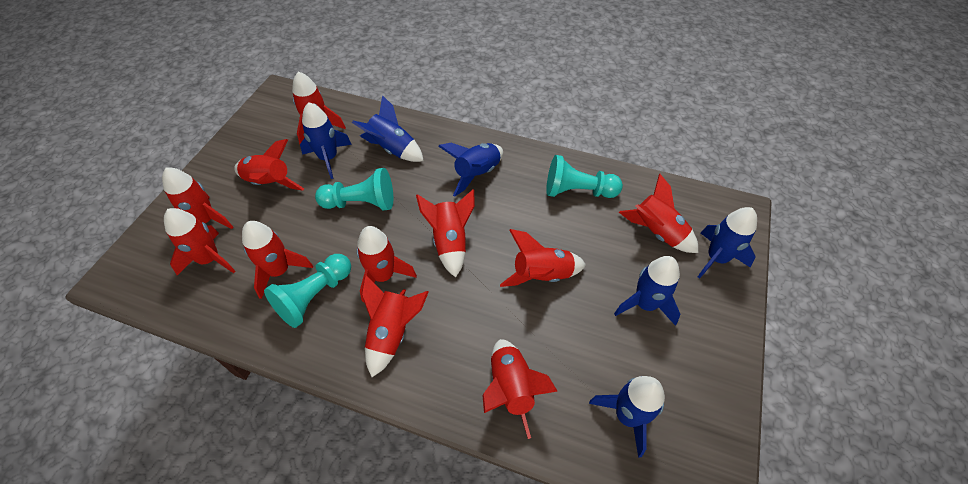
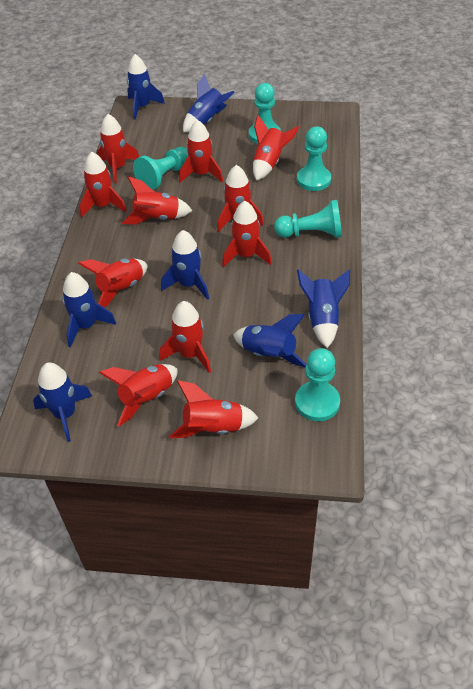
blue rocket: 6 -> 7
turquoise pawn: 3 -> 5

